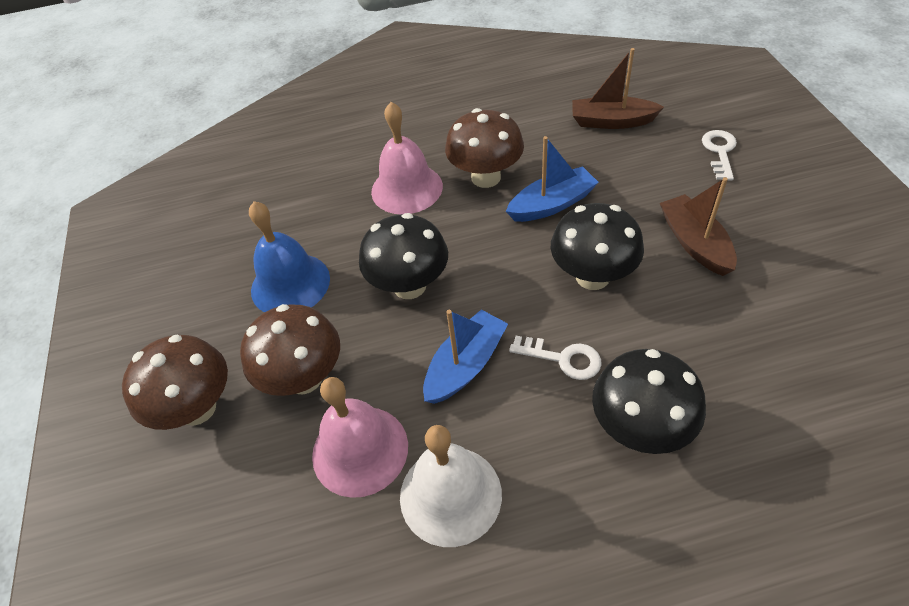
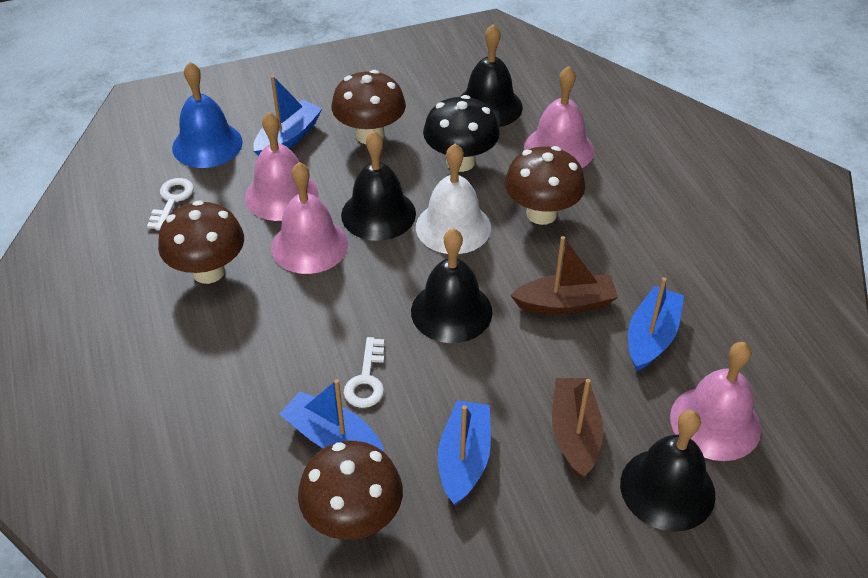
black bell: 0 -> 4
black mushroom: 3 -> 1
blue boat: 2 -> 4
brown mushroom: 3 -> 4
pink bell: 2 -> 4

